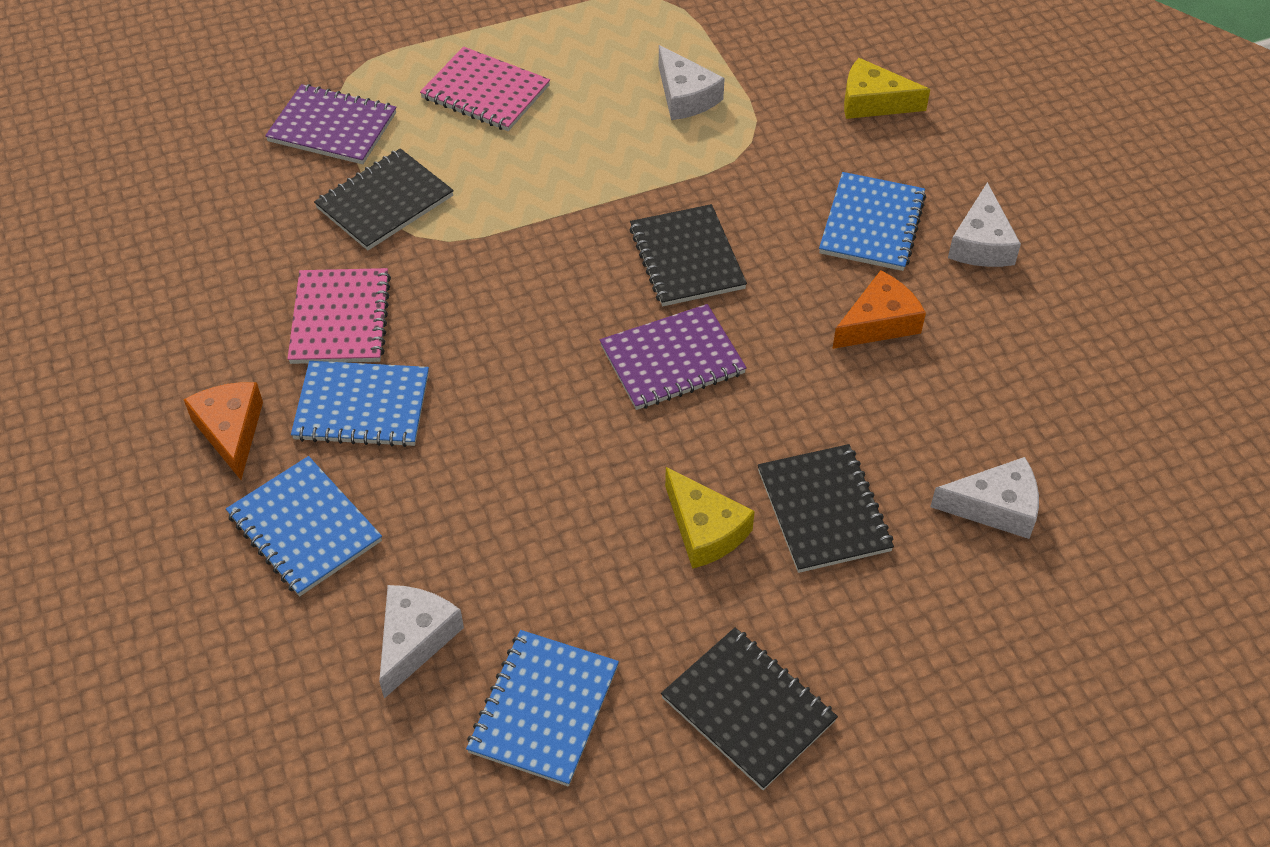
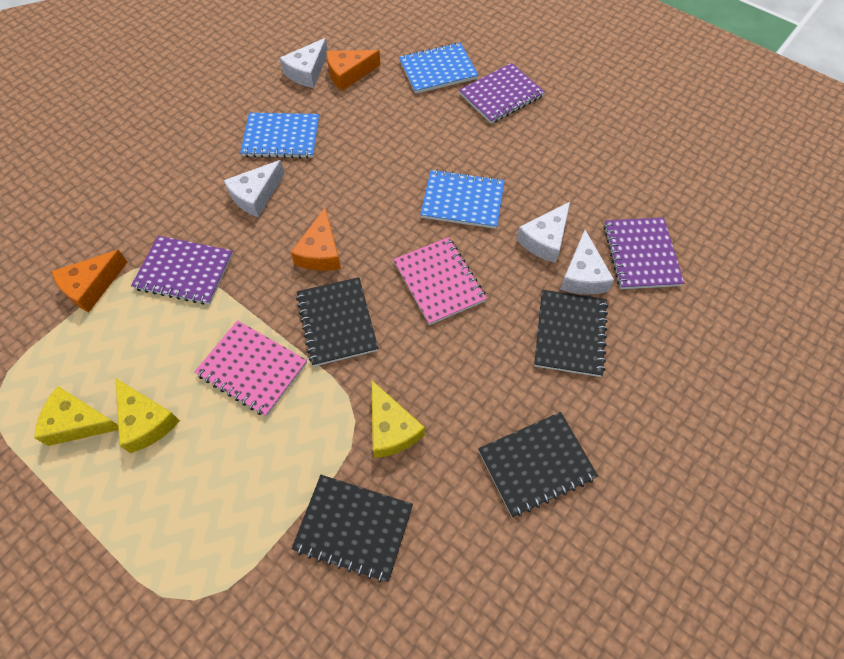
blue notebook: 4 -> 3
orange cheese: 2 -> 3
purple notebook: 2 -> 3
yellow cheese: 2 -> 3

